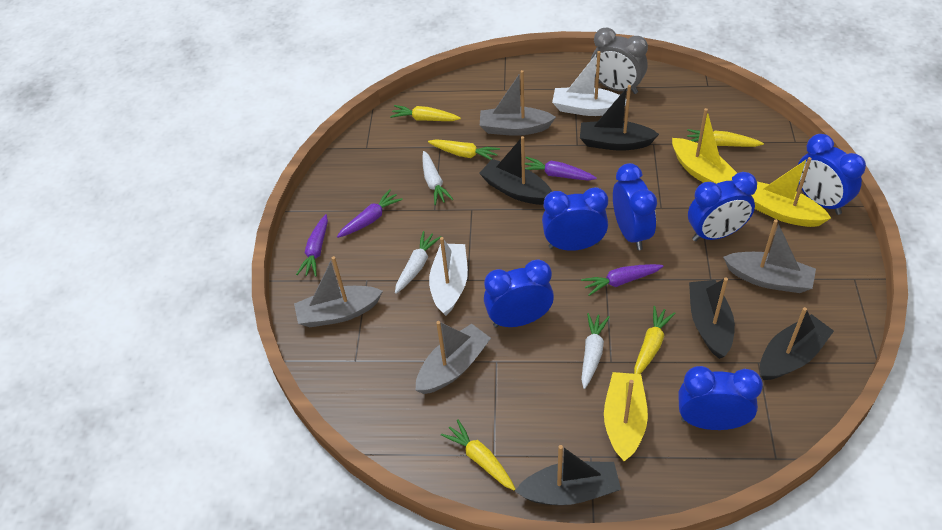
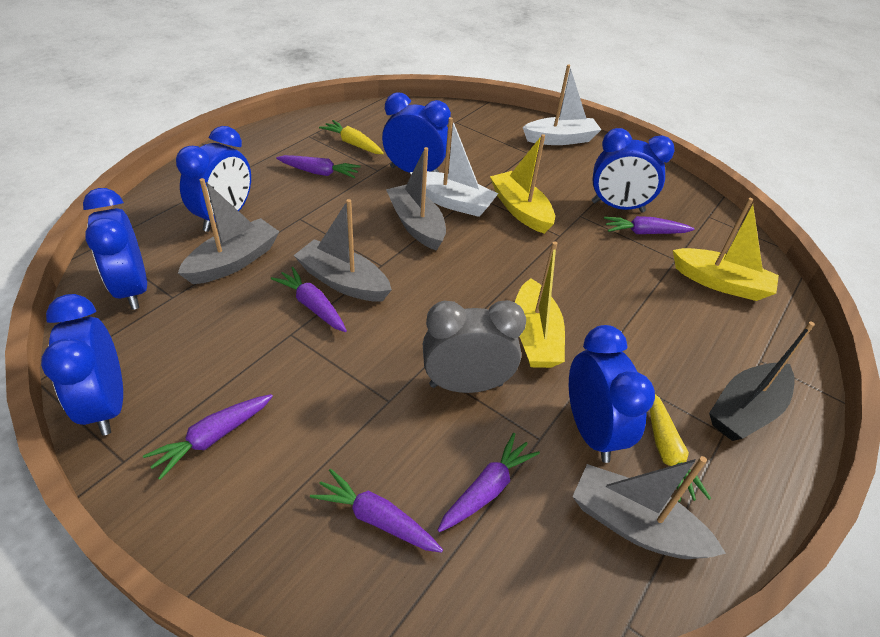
black boat: 5 -> 1
purple carrot: 4 -> 6
white carrot: 3 -> 0
yellow carrot: 5 -> 2

